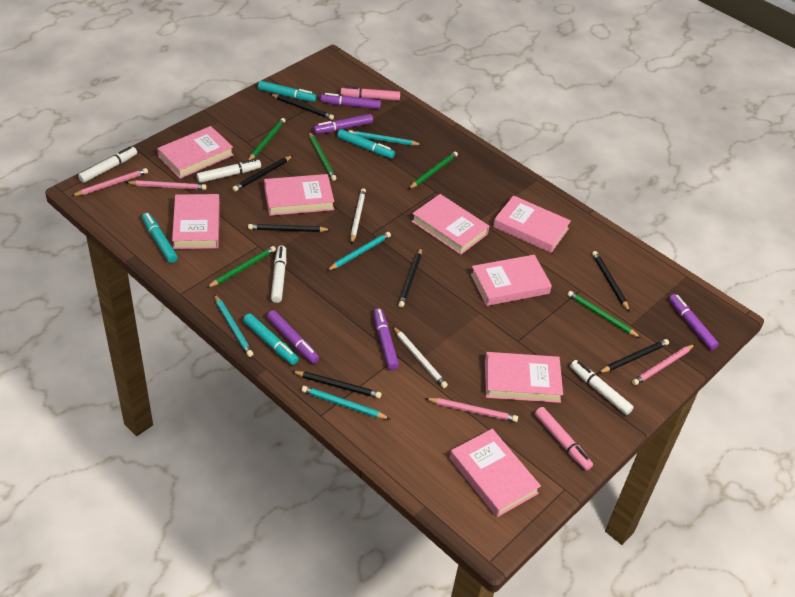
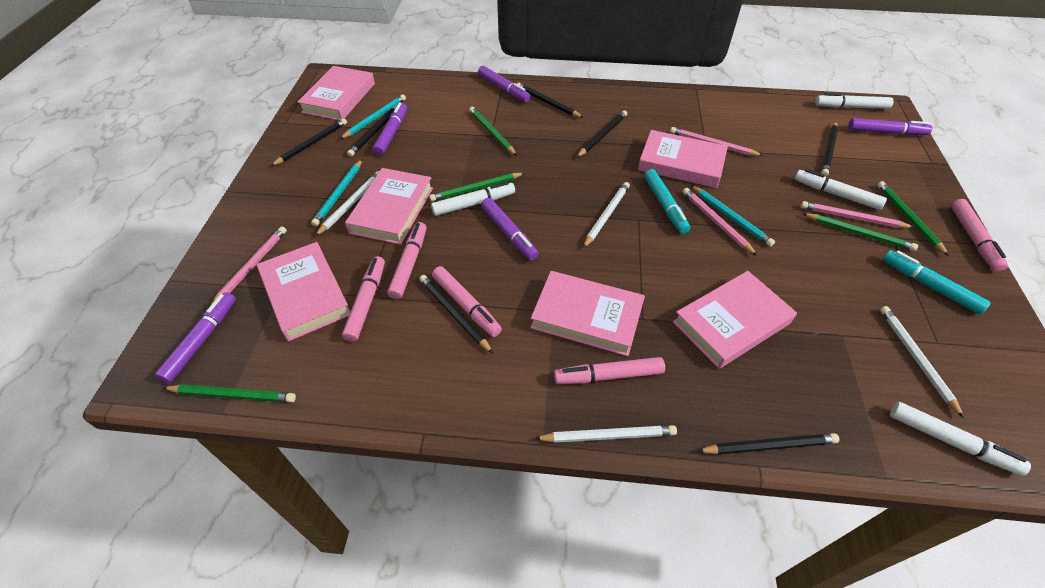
pink book: 8 -> 6
pink marker: 2 -> 5
turquoise marker: 4 -> 2
turquoise pencil: 4 -> 3
white pencil: 2 -> 4

